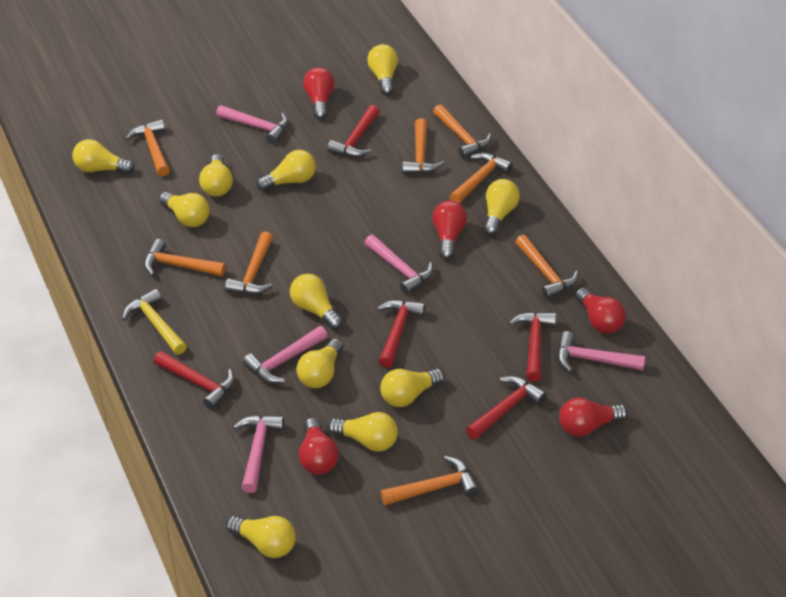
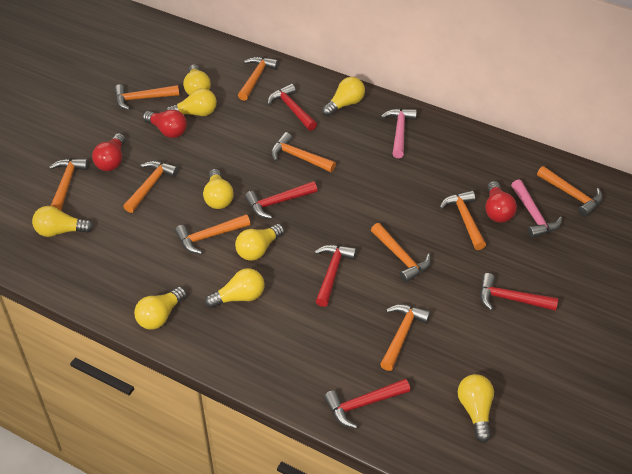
orange hammer: 8 -> 10
pink hammer: 5 -> 2
red light bulb: 5 -> 3
yellow hammer: 1 -> 0
yellow light bulb: 11 -> 9

